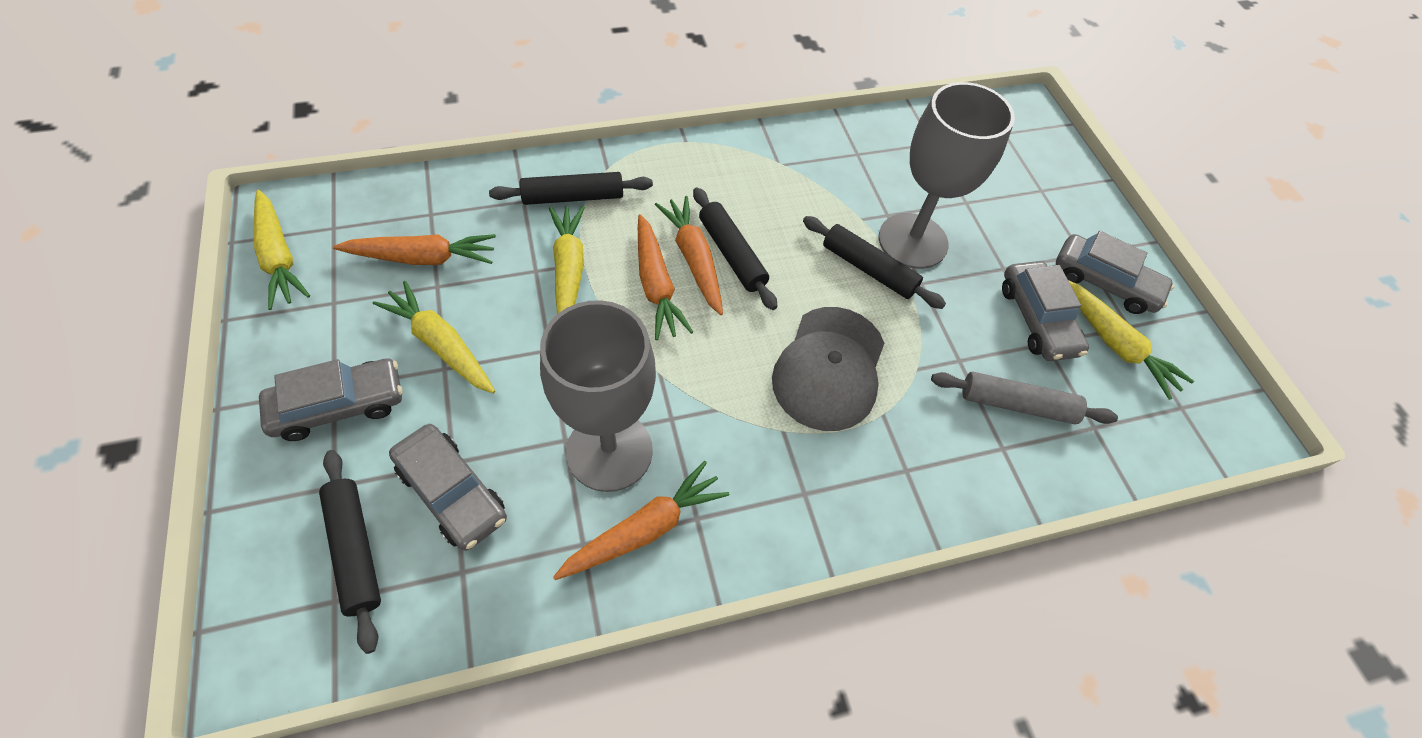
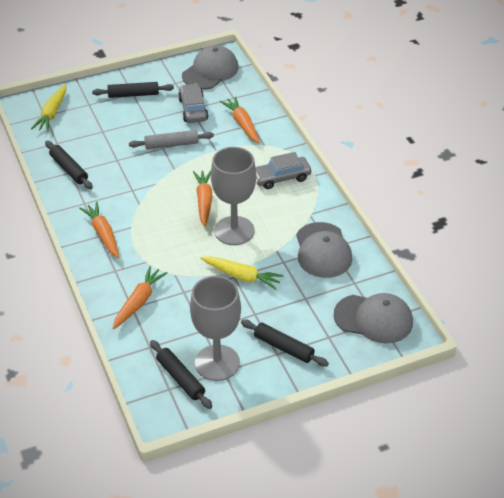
grey cap: 1 -> 3
grey car: 4 -> 2
yellow carrot: 4 -> 2

